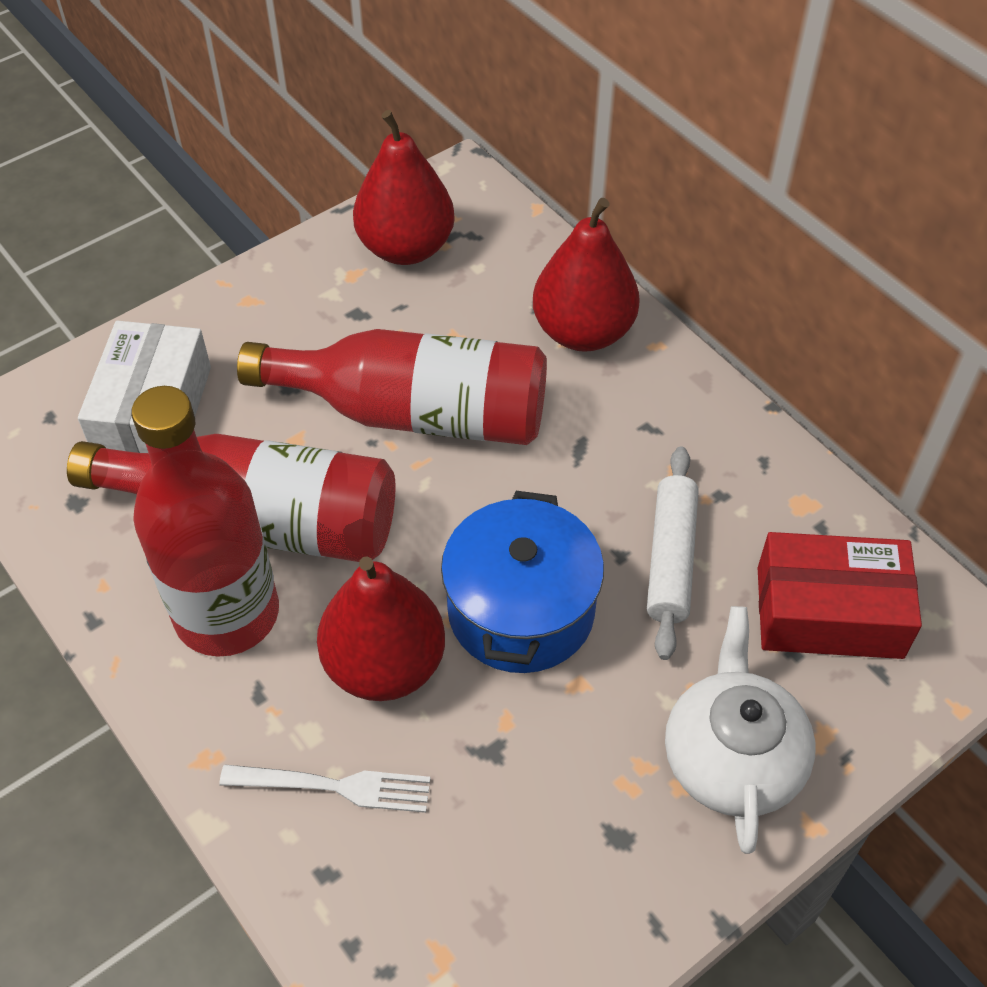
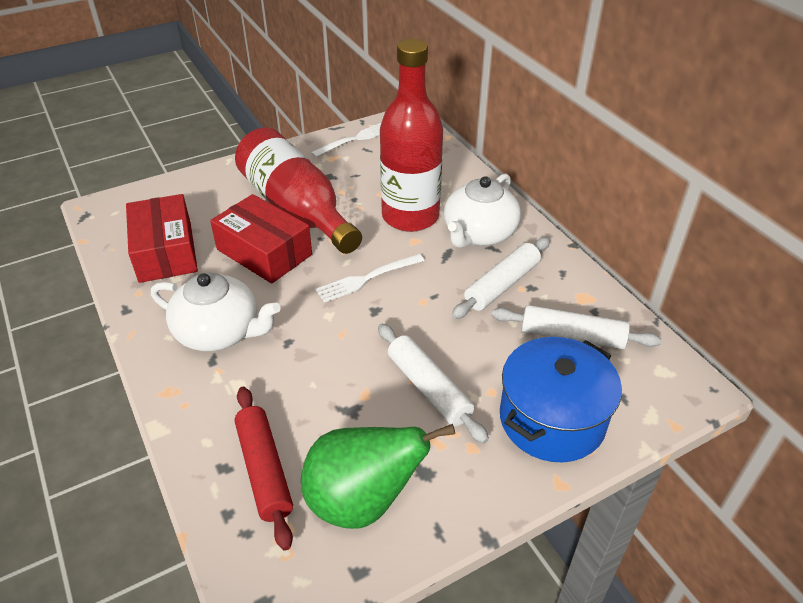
green pear: 0 -> 1
red bottle: 3 -> 2
red box: 1 -> 2
red pear: 3 -> 0
red rolling pin: 0 -> 1
white box: 1 -> 0
white fork: 1 -> 2
white rolling pin: 1 -> 3
white teapot: 1 -> 2

